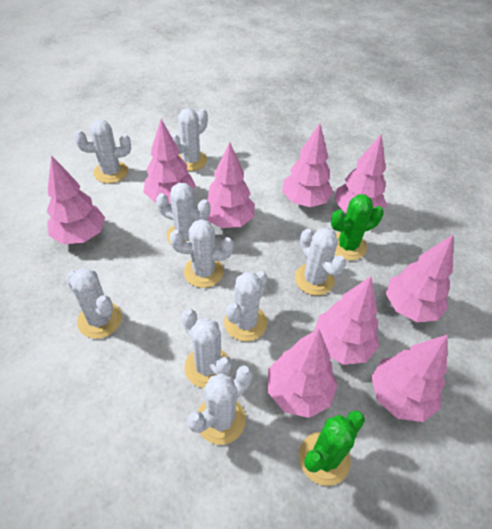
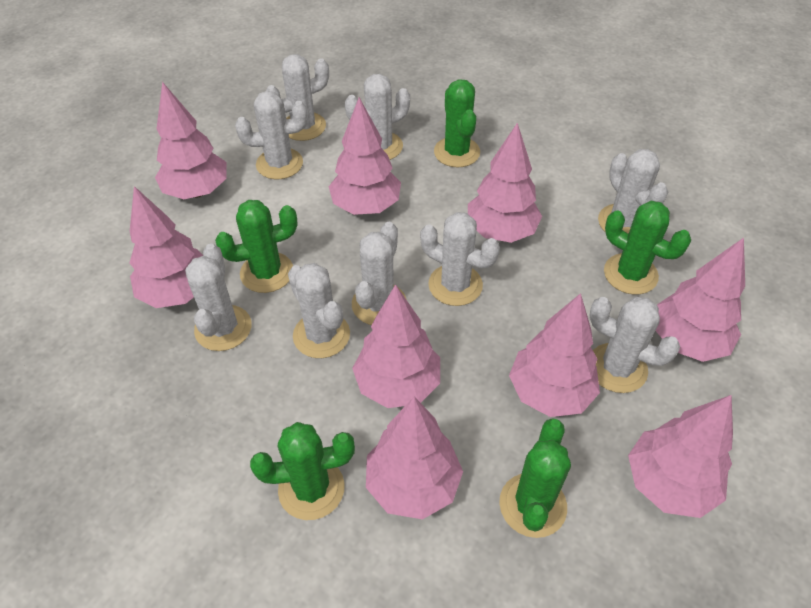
green cactus: 2 -> 5

